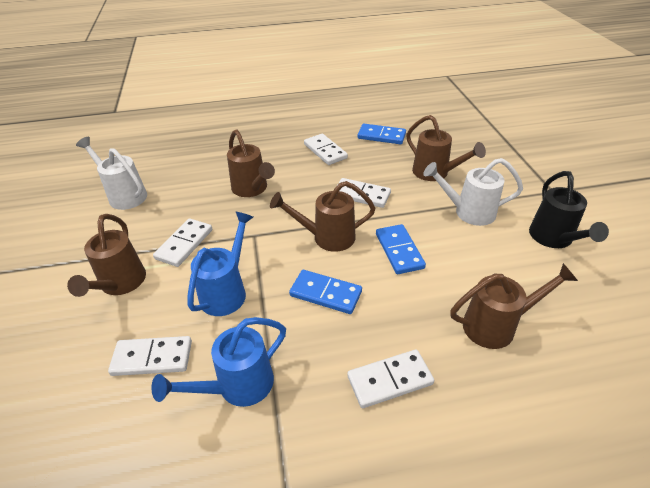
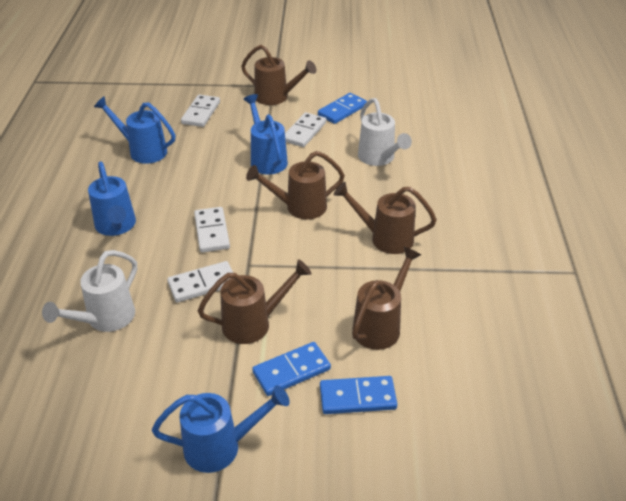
black watering can: 1 -> 0
blue watering can: 2 -> 4
white domino: 5 -> 4

